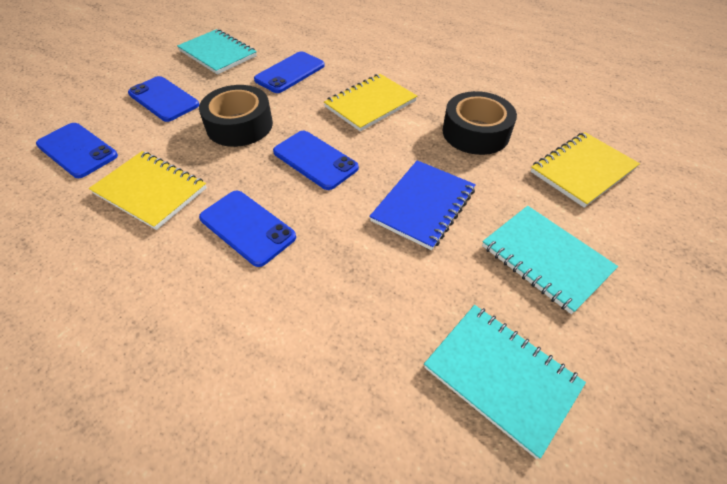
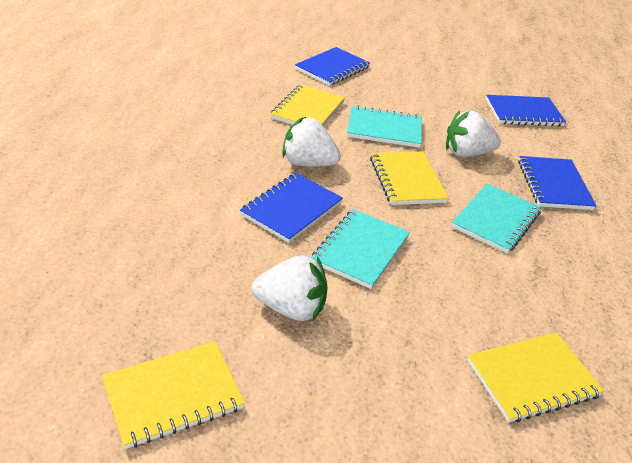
black tape: 2 -> 0
blue notebook: 1 -> 4
blue phone: 5 -> 0
white strawberry: 0 -> 3
yellow notebook: 3 -> 4

